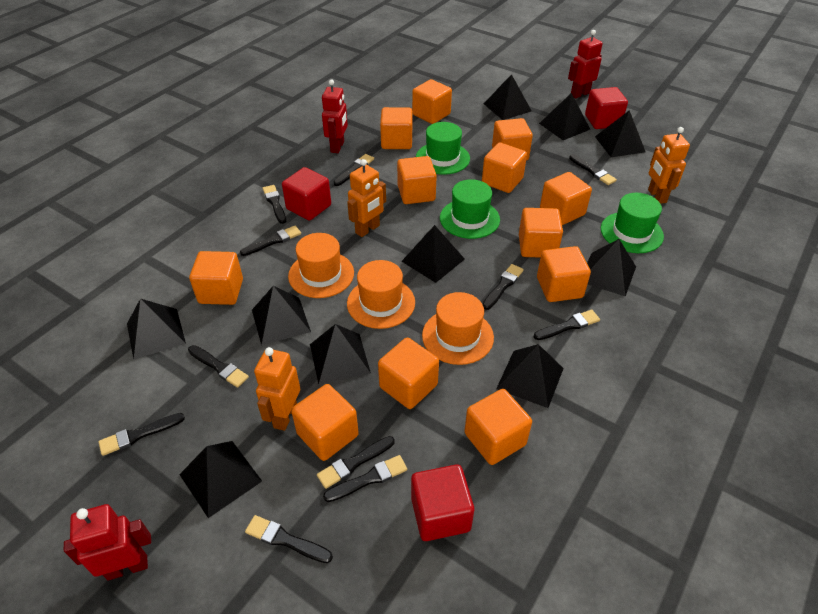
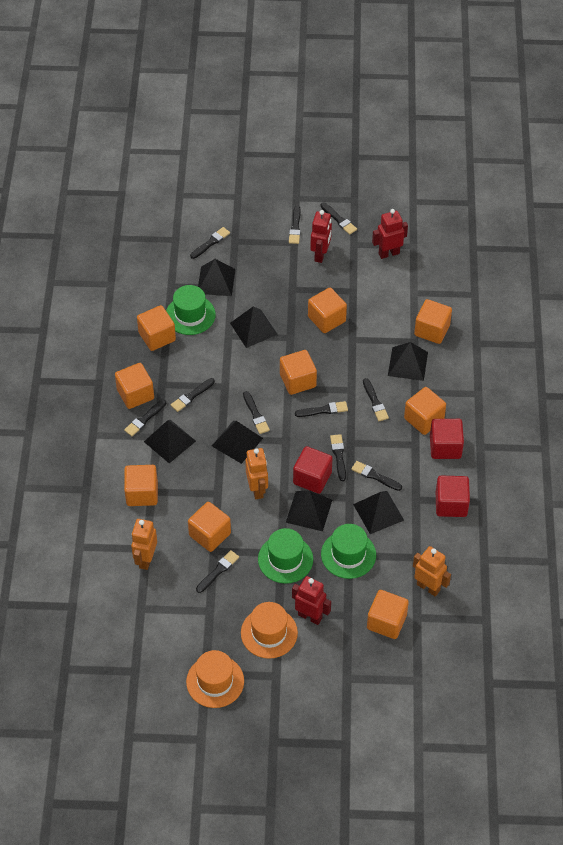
black pyramid: 10 -> 7
orange cube: 12 -> 9
orange hat: 3 -> 2

